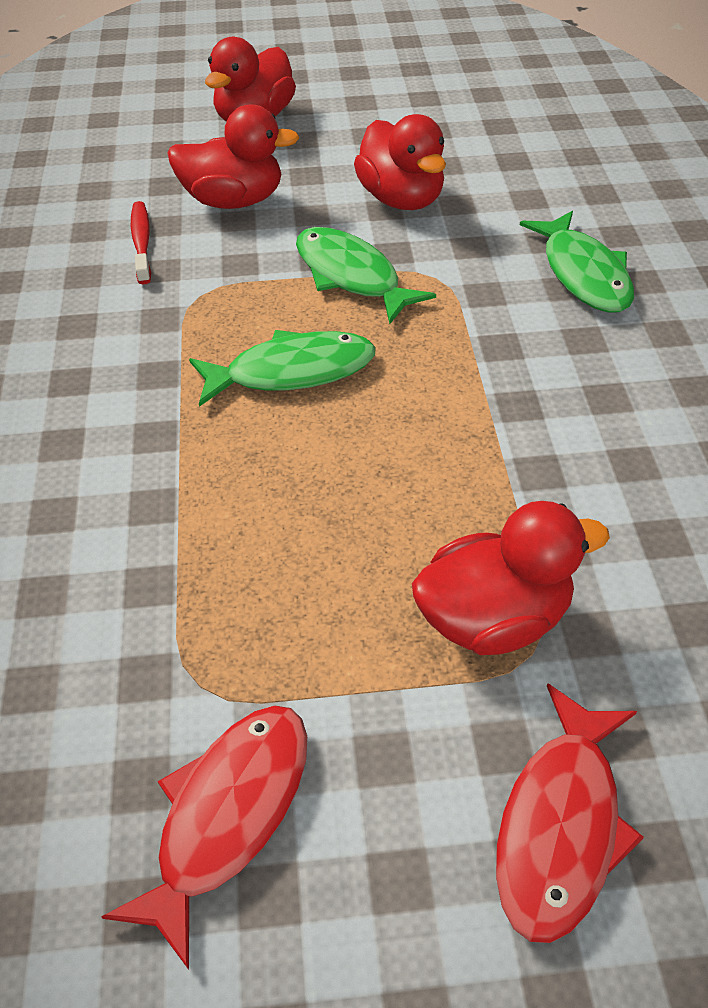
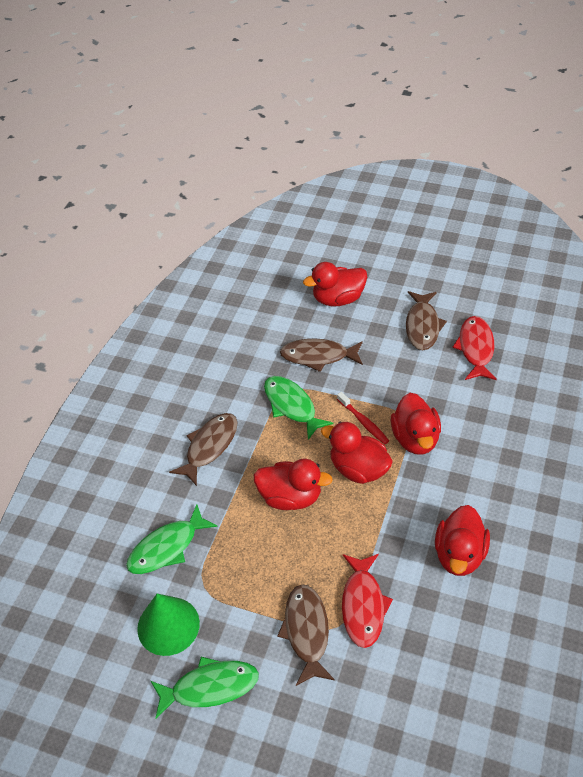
brown fish: 0 -> 4
green cone: 0 -> 1
red duck: 4 -> 5

